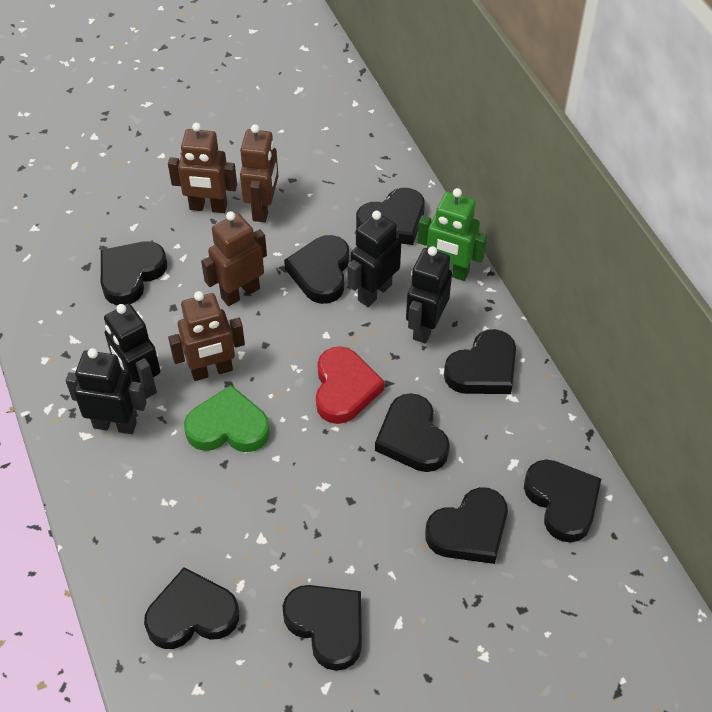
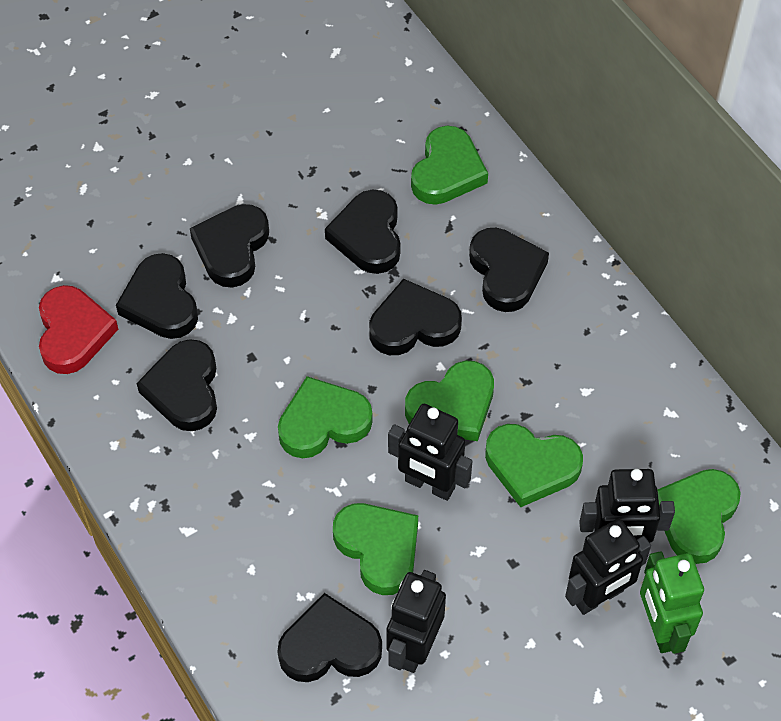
black heart: 9 -> 7
brown robot: 4 -> 0
green heart: 1 -> 6

